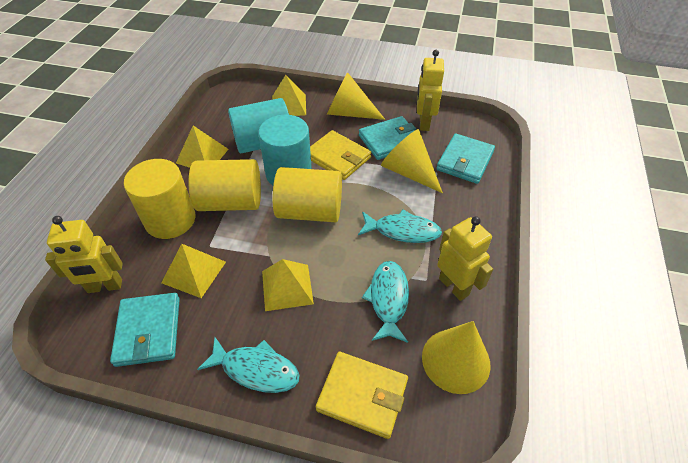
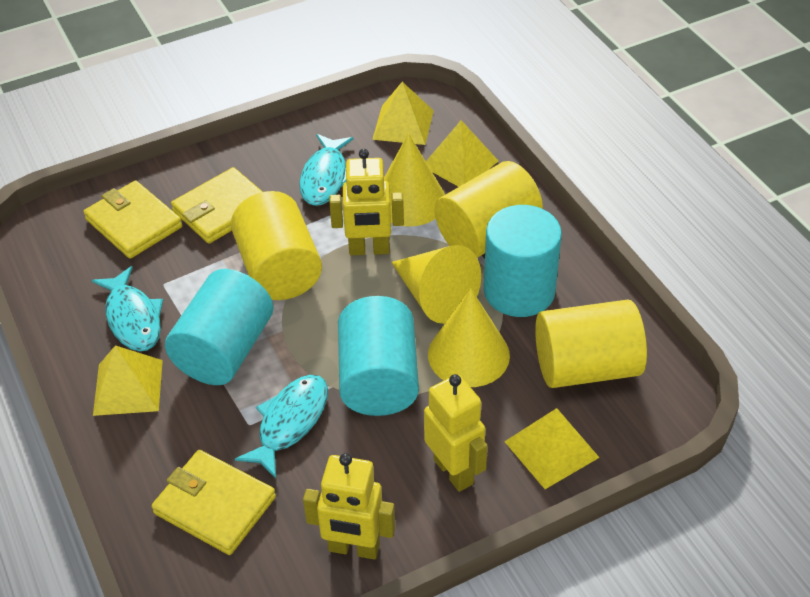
turquoise cylinder: 2 -> 3
turquoise wallet: 3 -> 0
yellow wallet: 2 -> 3

